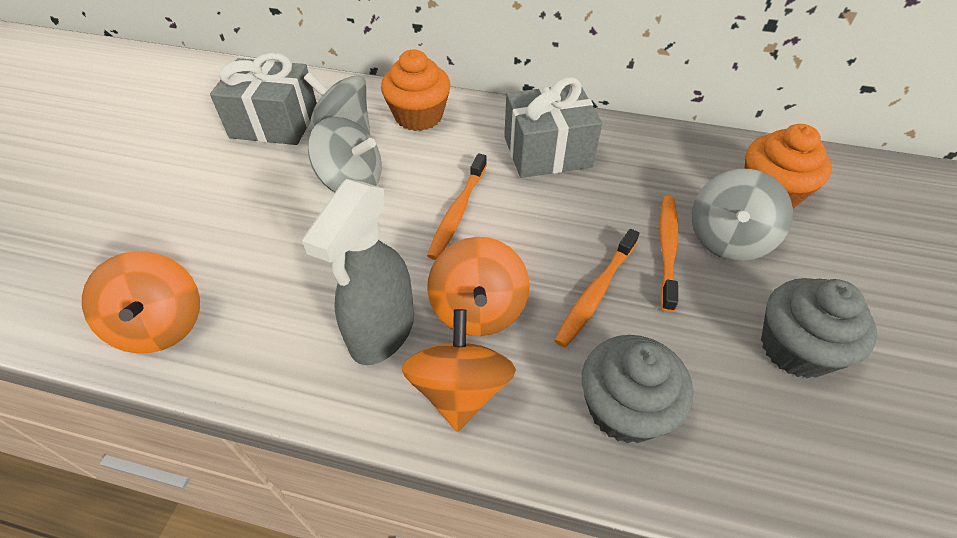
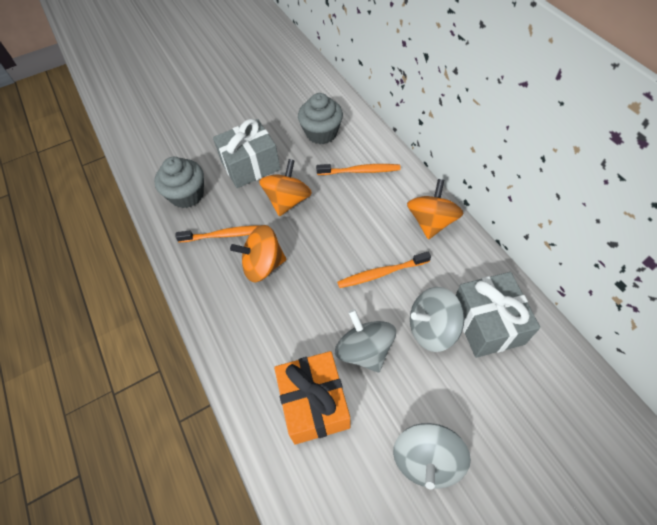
grey spray bottle: 1 -> 0
orange cupcake: 2 -> 0
orange gift: 0 -> 1

